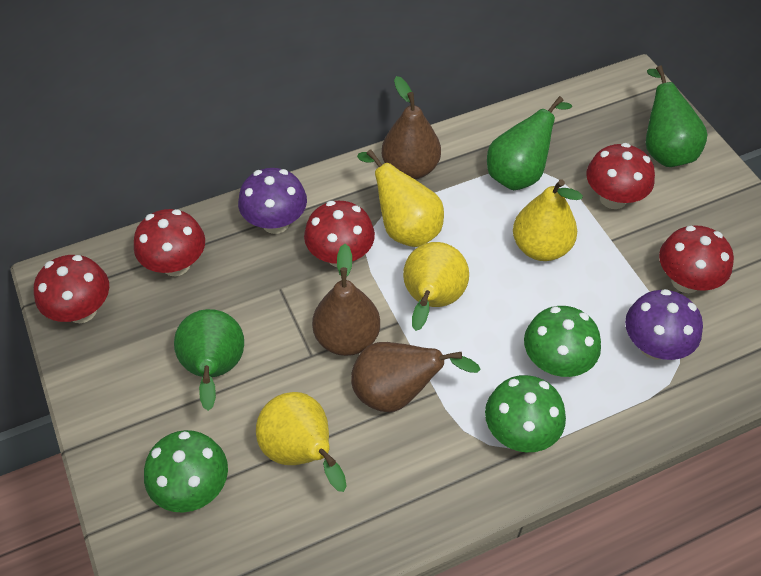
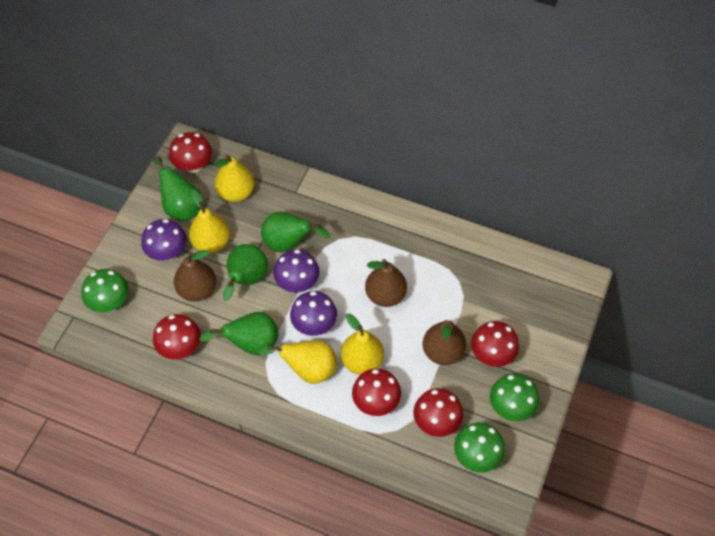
green pear: 3 -> 4
purple mushroom: 2 -> 3

